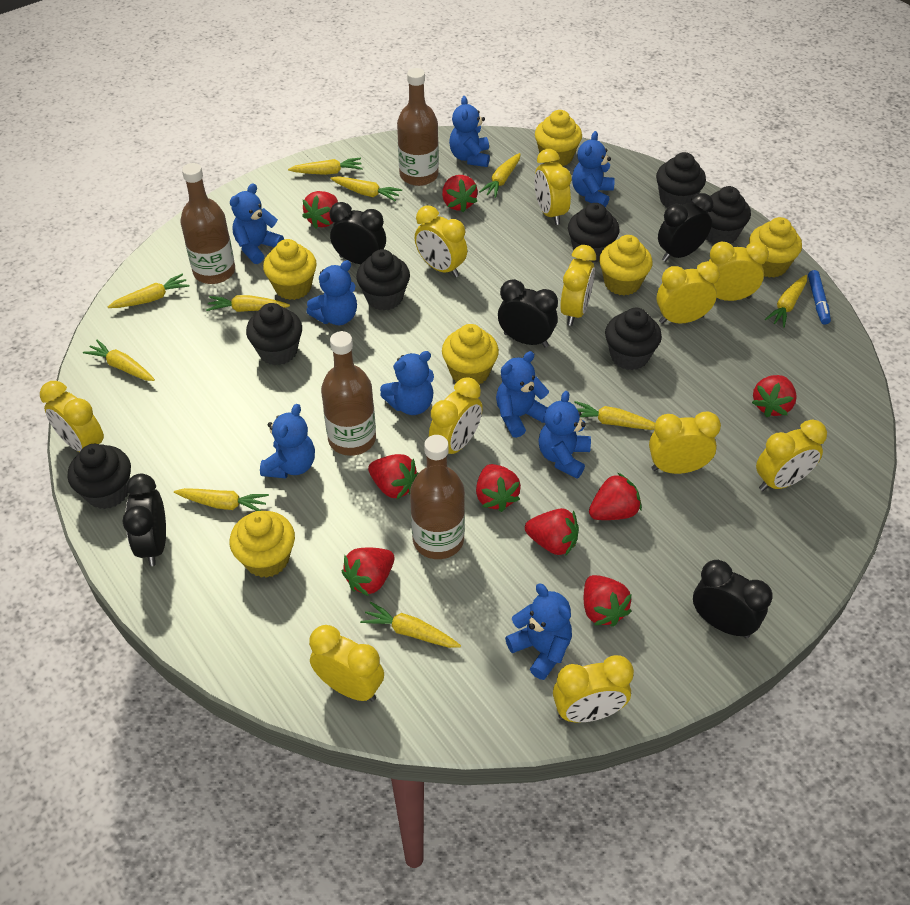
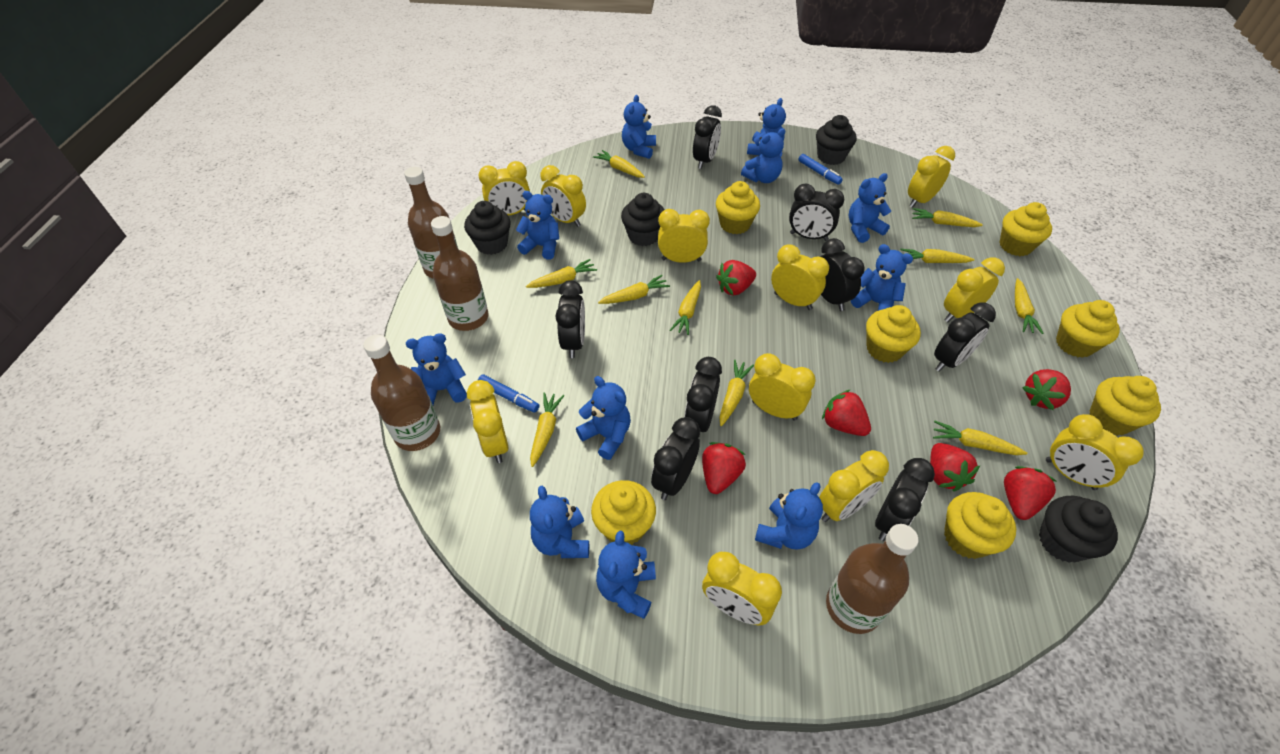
black clock: 5 -> 8
black cupcake: 7 -> 4
blue marker: 1 -> 2
blue teddy bear: 9 -> 11
red strawberry: 9 -> 6
yellow cupcake: 6 -> 7

